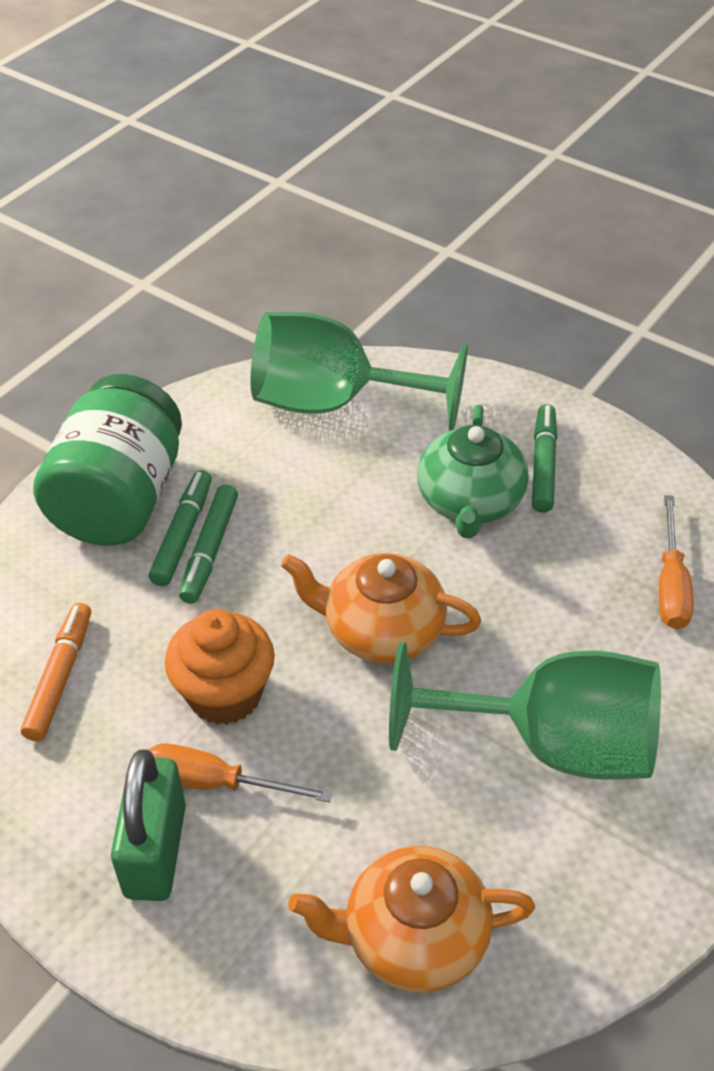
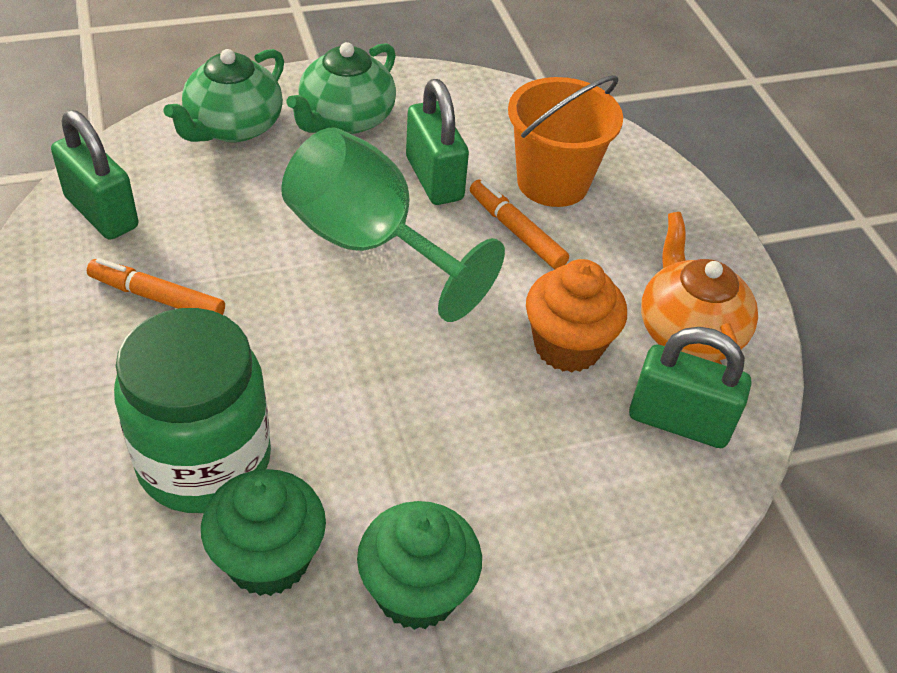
green cupcake: 0 -> 2
green goblet: 2 -> 1
green marker: 3 -> 0
green padlock: 1 -> 3
green teapot: 1 -> 2
orange bucket: 0 -> 1
orange marker: 1 -> 2
orange screwdriver: 2 -> 0
orange teapot: 2 -> 1

